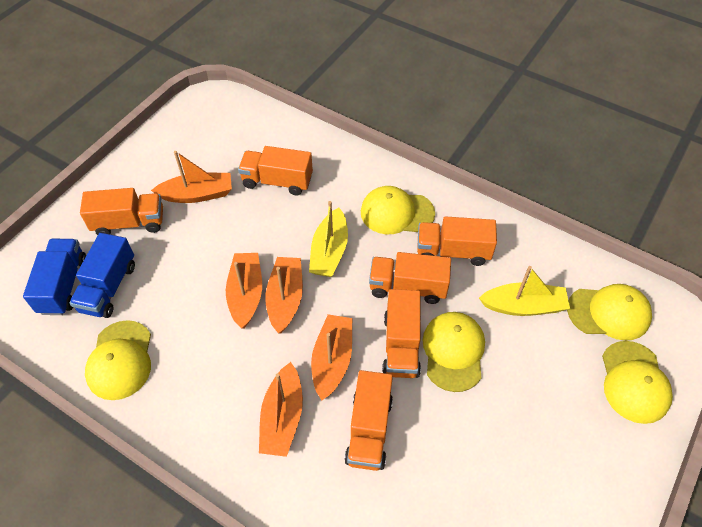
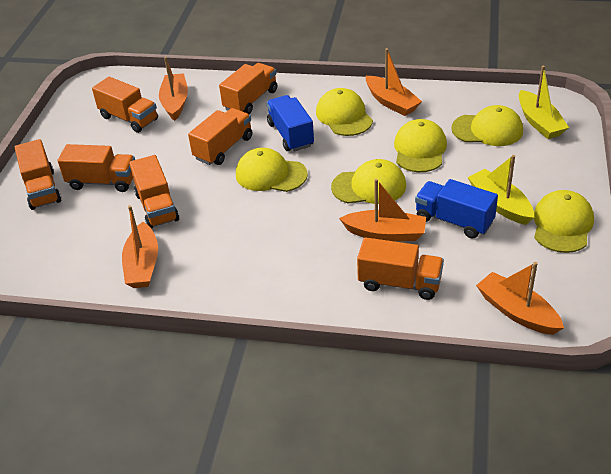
orange truck: 6 -> 7
yellow cap: 5 -> 6

